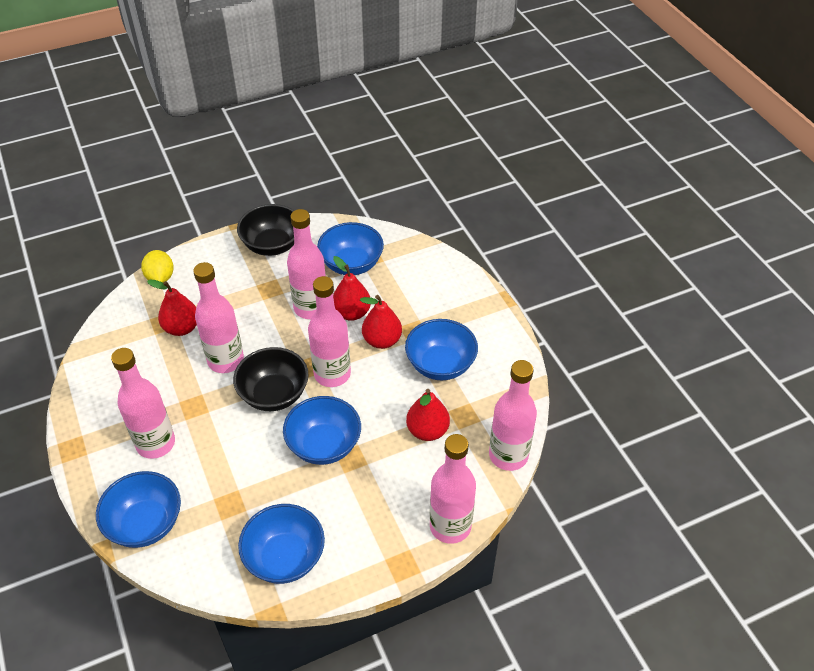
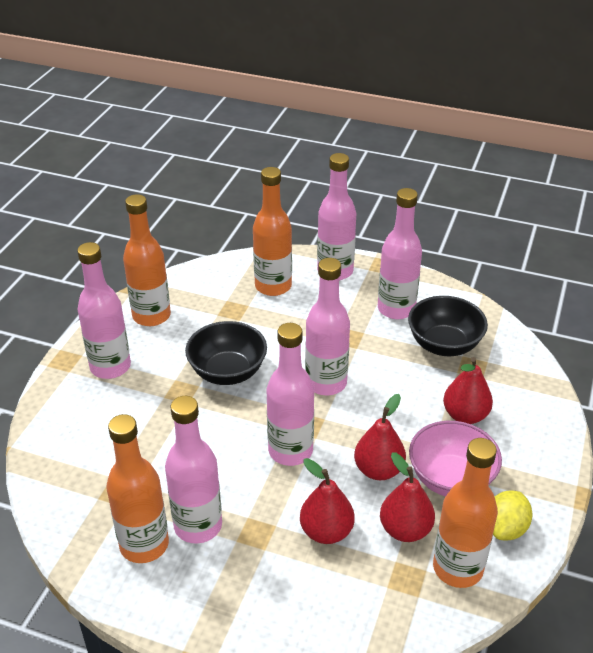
blue bowl: 5 -> 0
orange bottle: 0 -> 4
pink bowl: 0 -> 1

